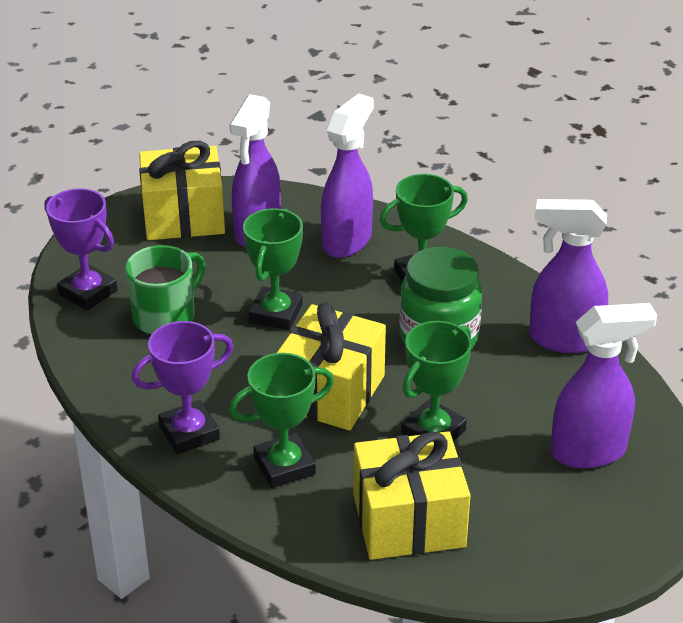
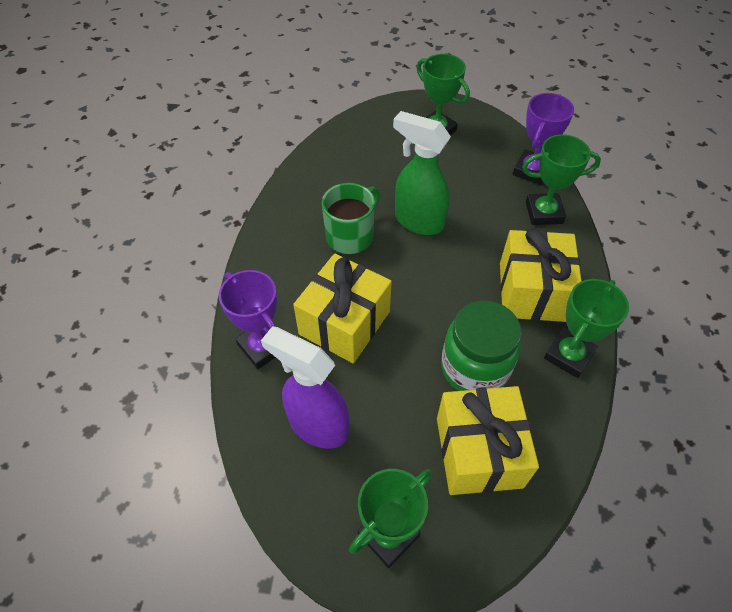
green spray bottle: 0 -> 1
purple spray bottle: 4 -> 1

